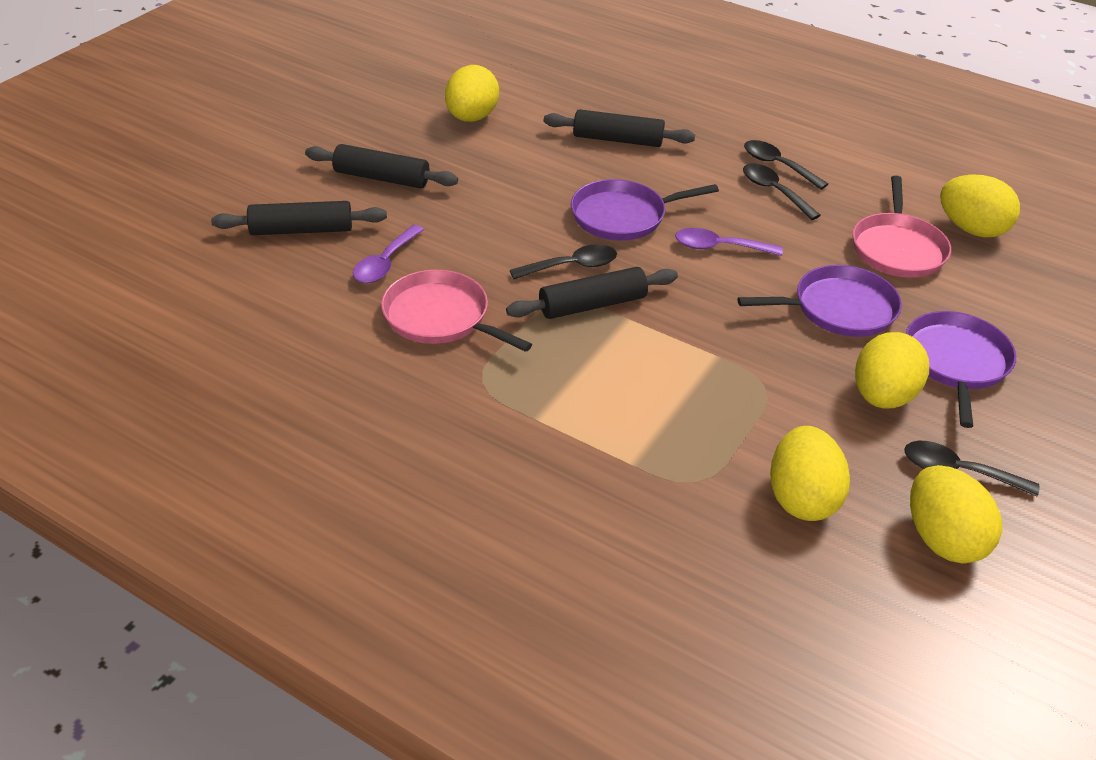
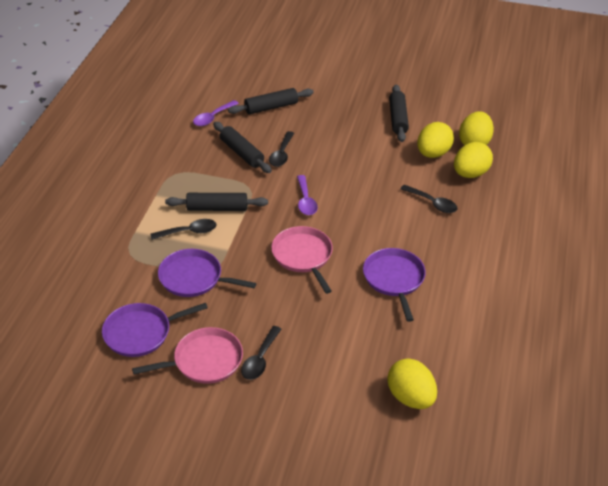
yellow egg: 5 -> 4

